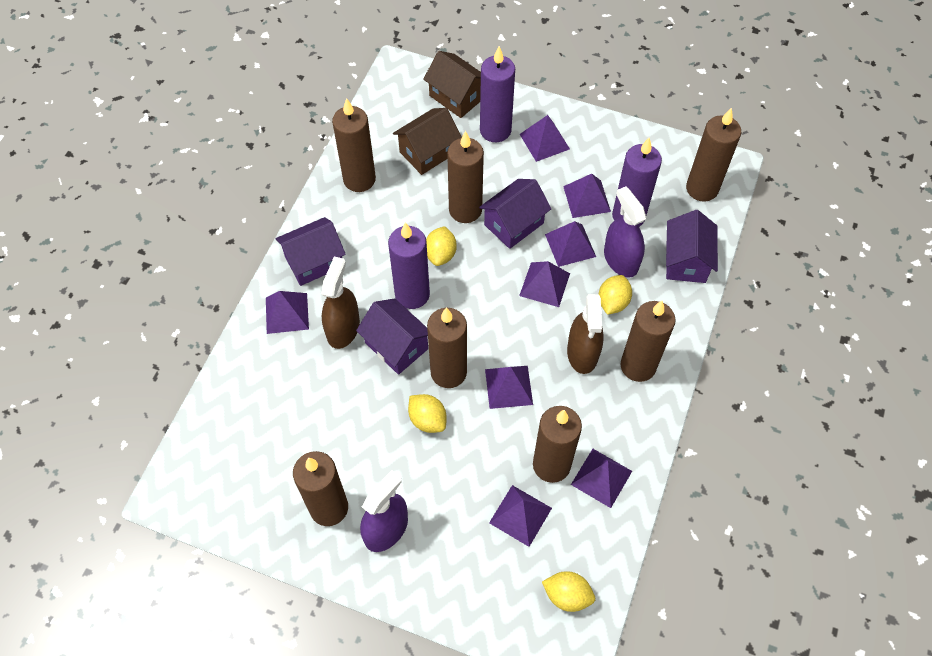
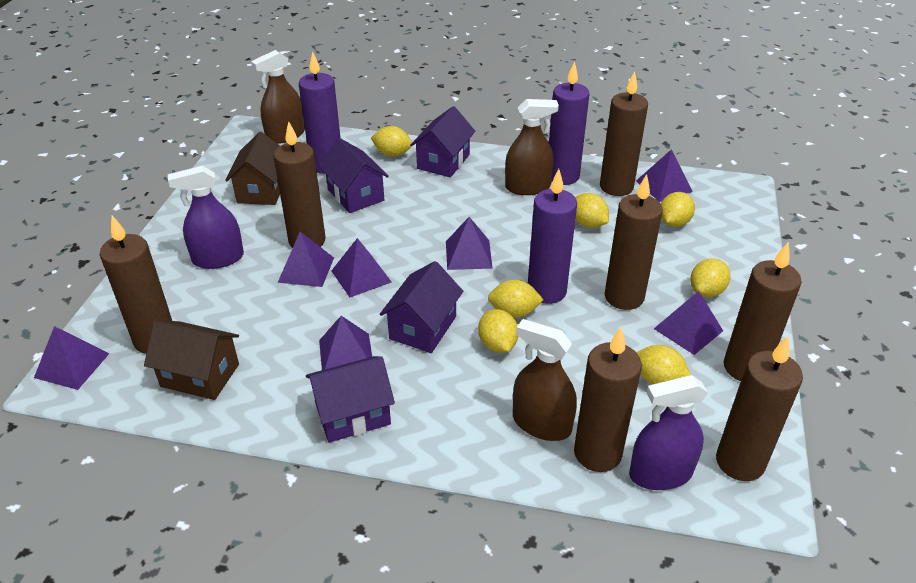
brown spray bottle: 2 -> 3
purple pyramid: 8 -> 7
yellow lemon: 4 -> 7

